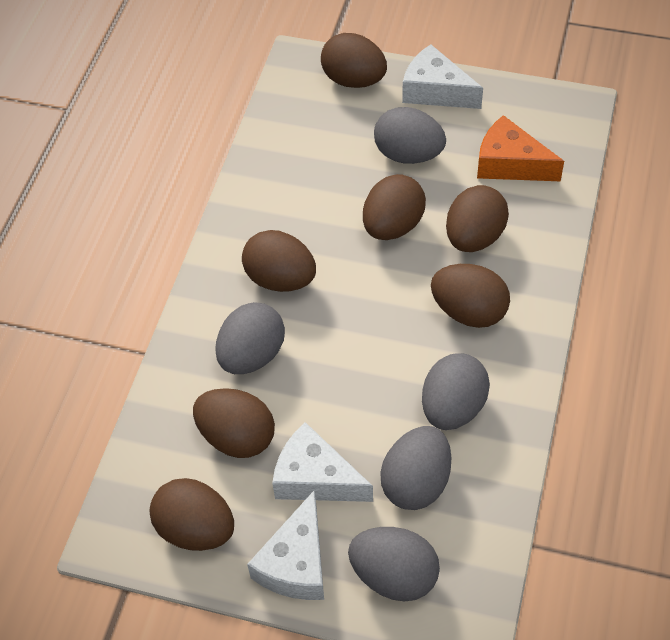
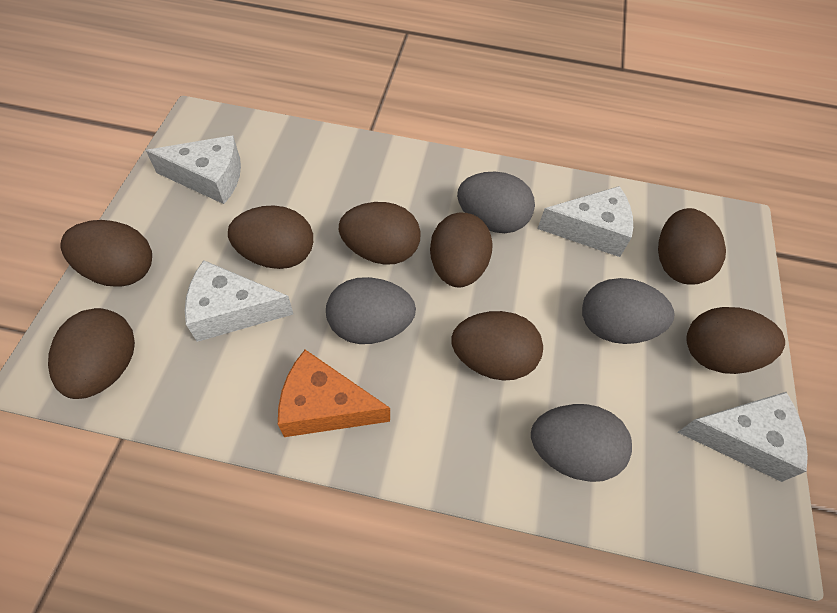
brown egg: 7 -> 8
grey egg: 5 -> 4
white cheese: 3 -> 4

